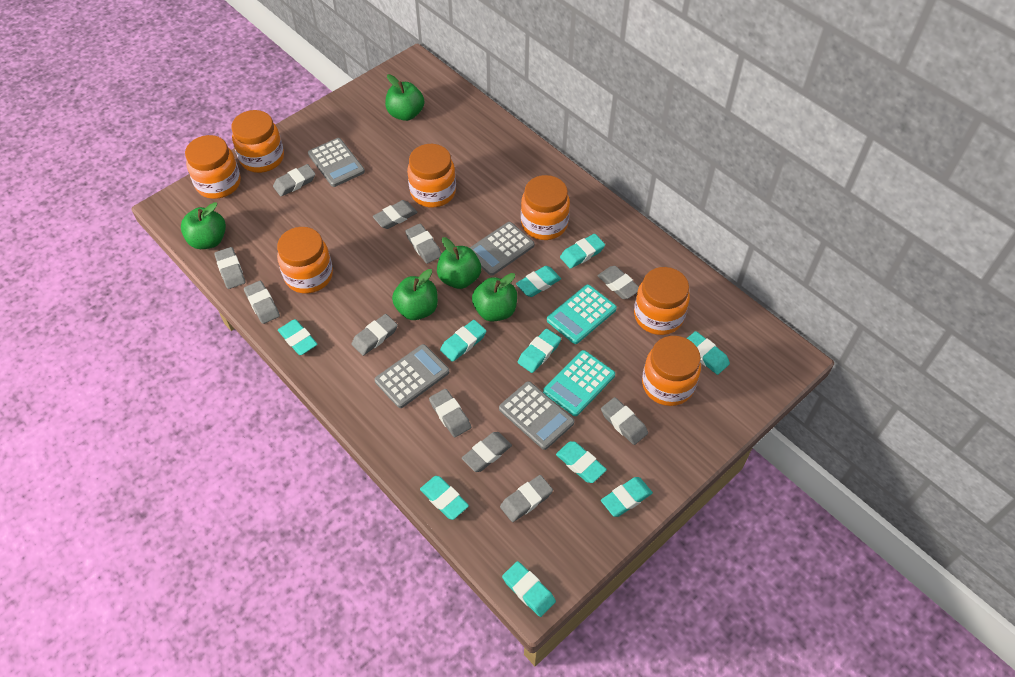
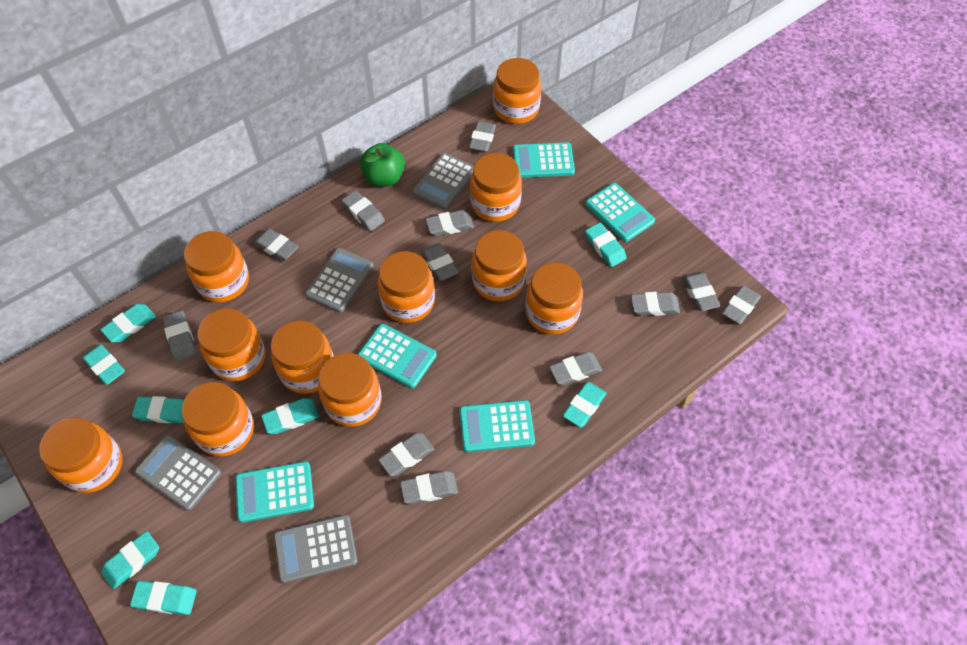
green apple: 5 -> 1
grey eraser: 11 -> 12
orange jar: 7 -> 11
turquoise calculator: 2 -> 5
turquoise eraser: 10 -> 8

